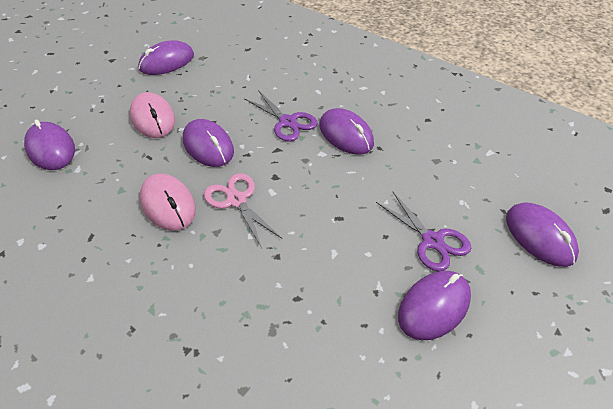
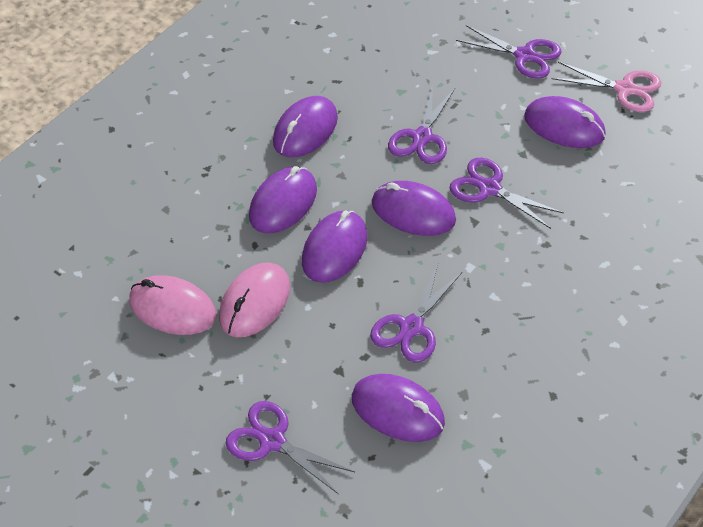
purple scissors: 2 -> 5

